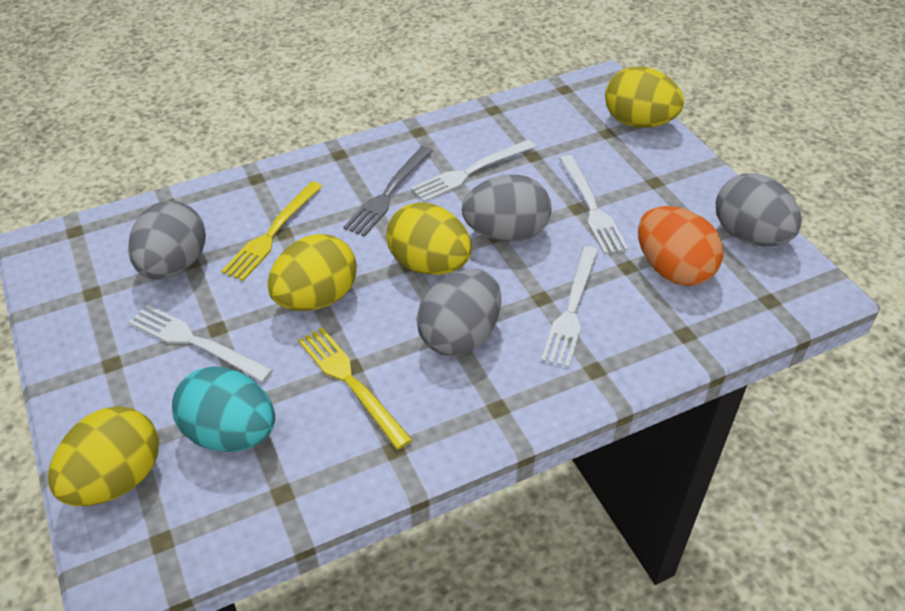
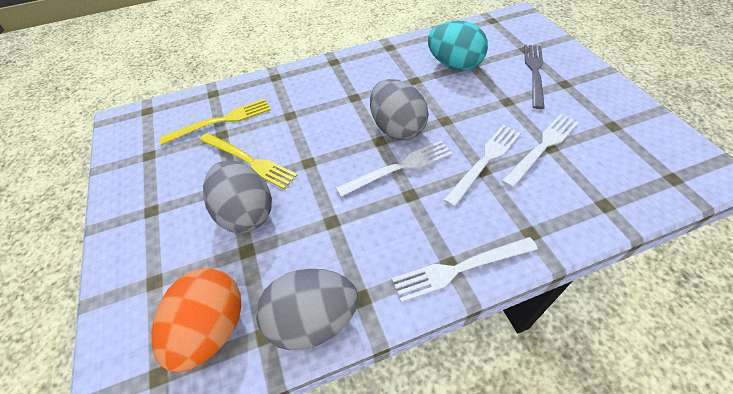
grey egg: 4 -> 3
yellow egg: 4 -> 0

